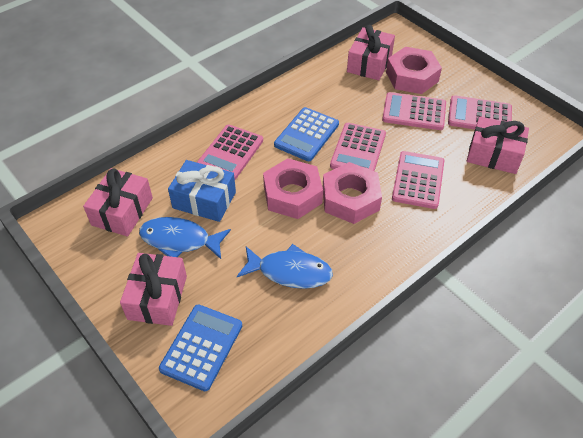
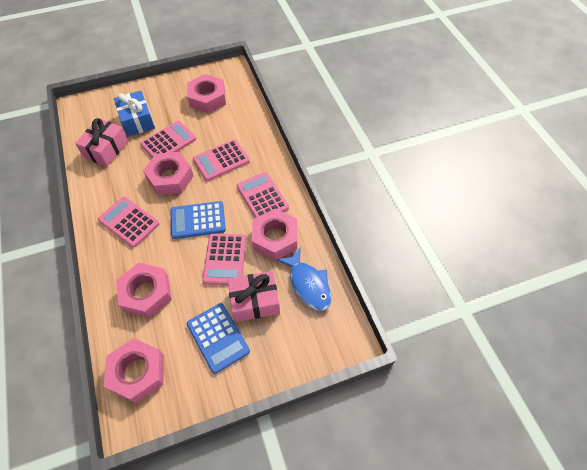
blue fish: 2 -> 1
pink gift: 4 -> 2
pink nut: 3 -> 5

